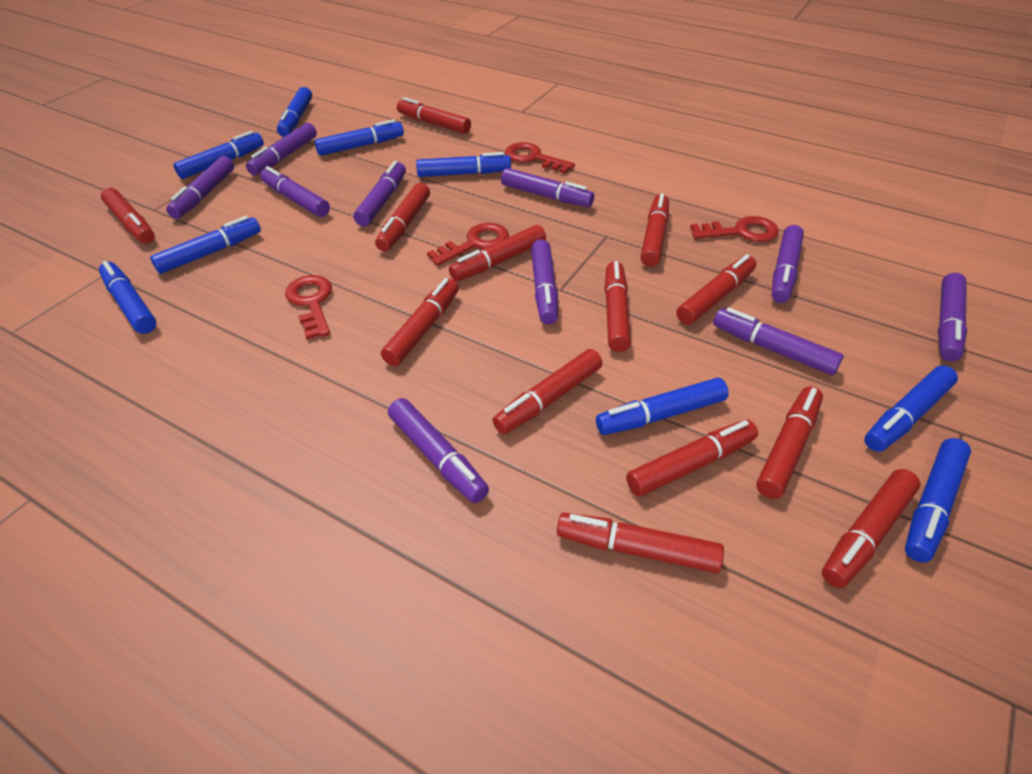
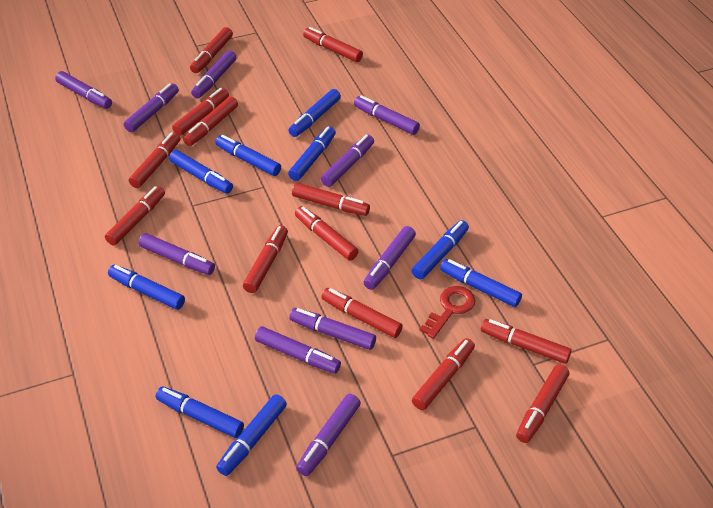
red key: 4 -> 1

